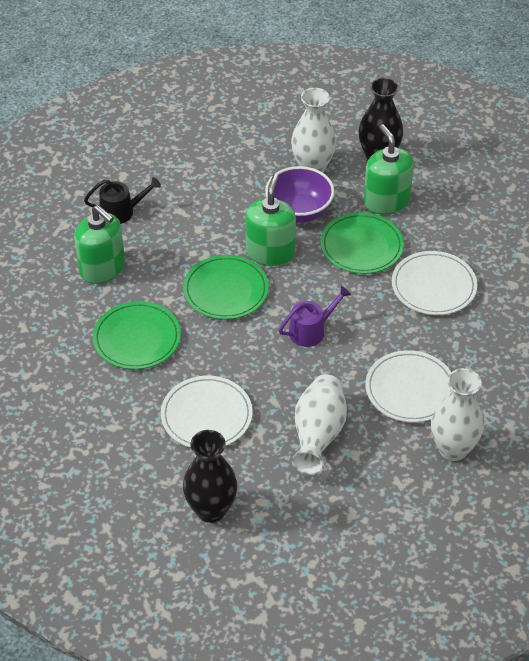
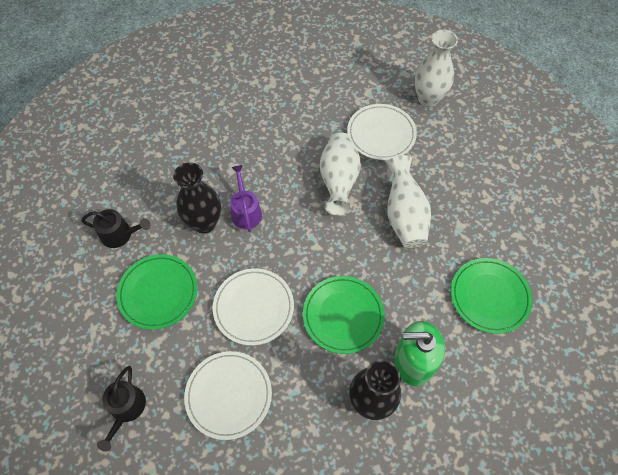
black watering can: 1 -> 2
green soap dispenser: 3 -> 1
purple bowl: 1 -> 0

